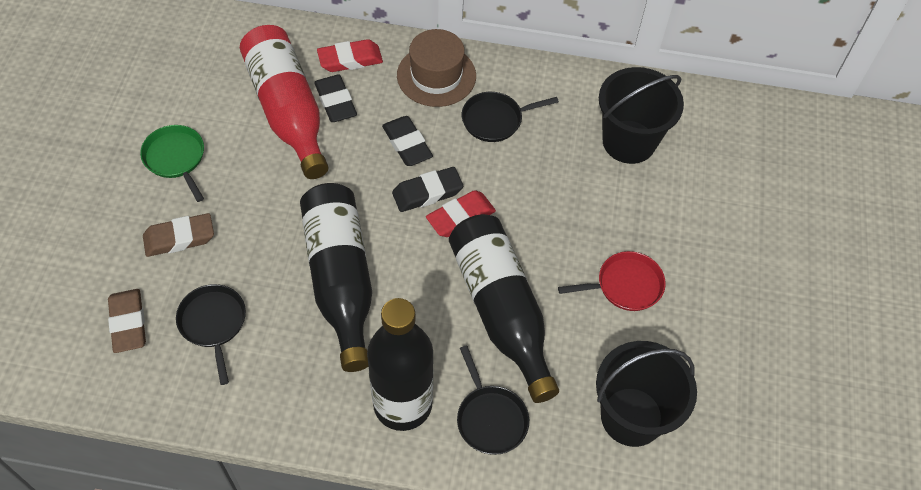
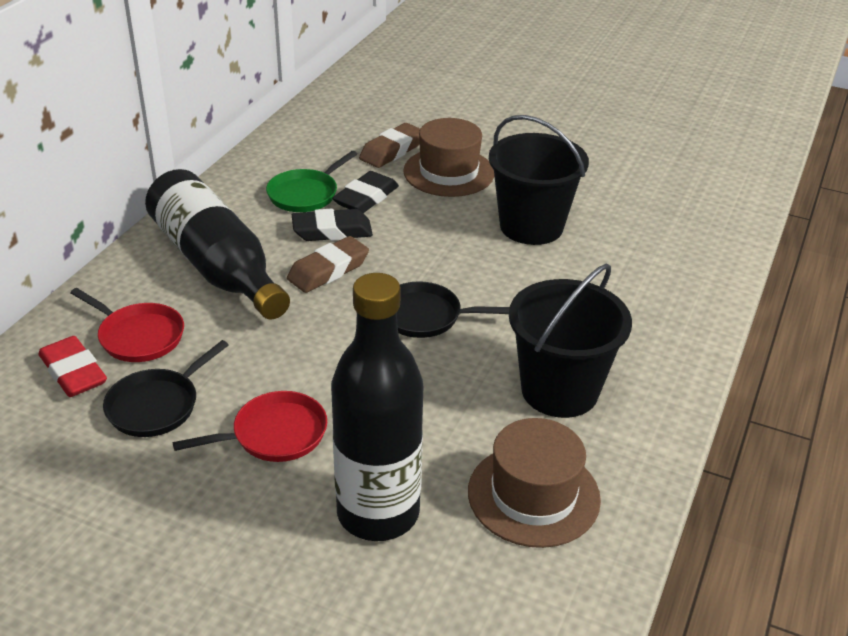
black bottle: 3 -> 2
black eraser: 3 -> 2
black pan: 3 -> 2
brown hat: 1 -> 2
red bottle: 1 -> 0
red eraser: 2 -> 1
red pan: 1 -> 2

